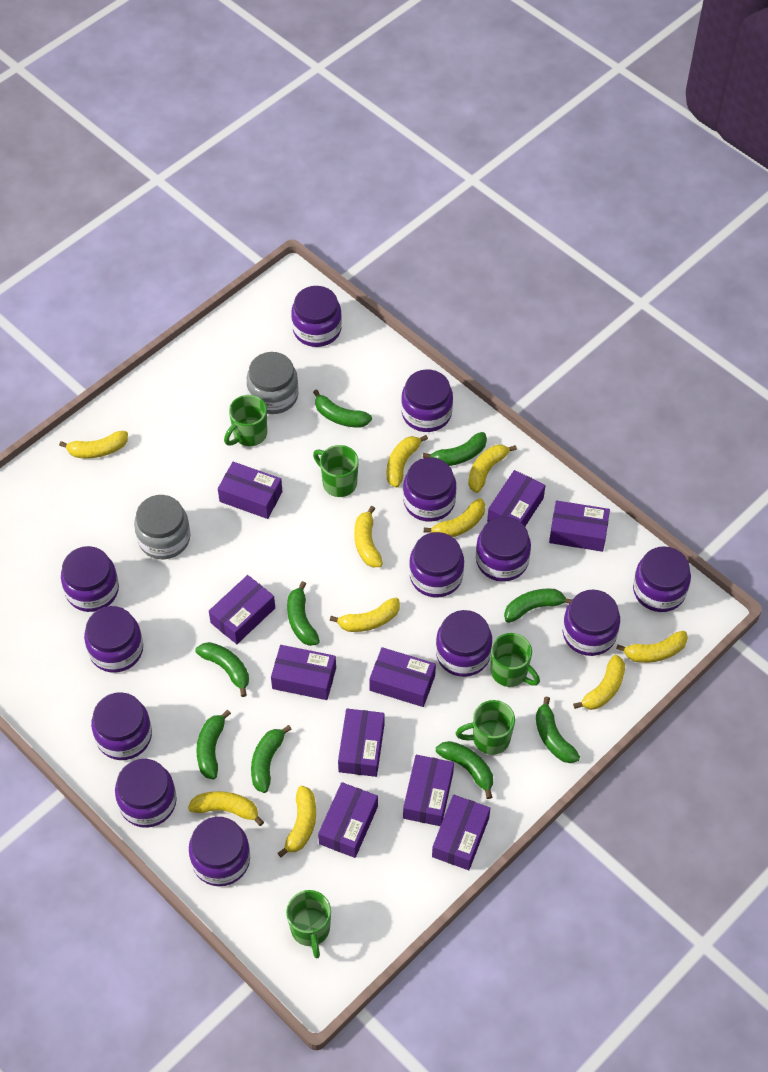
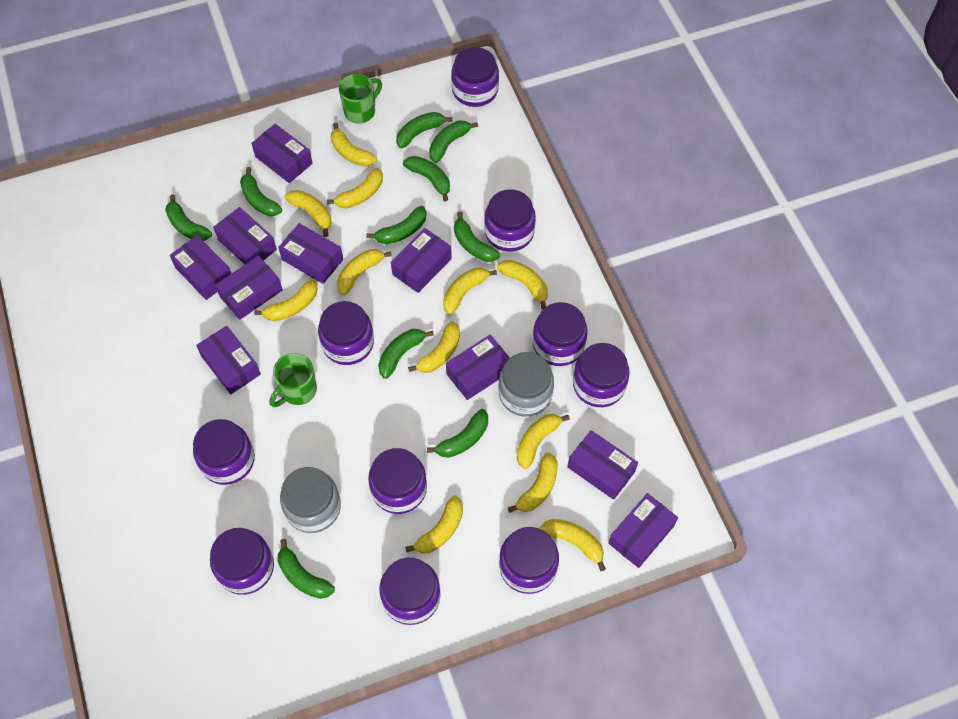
green banana: 9 -> 10
green mug: 5 -> 2
purple jar: 13 -> 10
yellow banana: 10 -> 12

